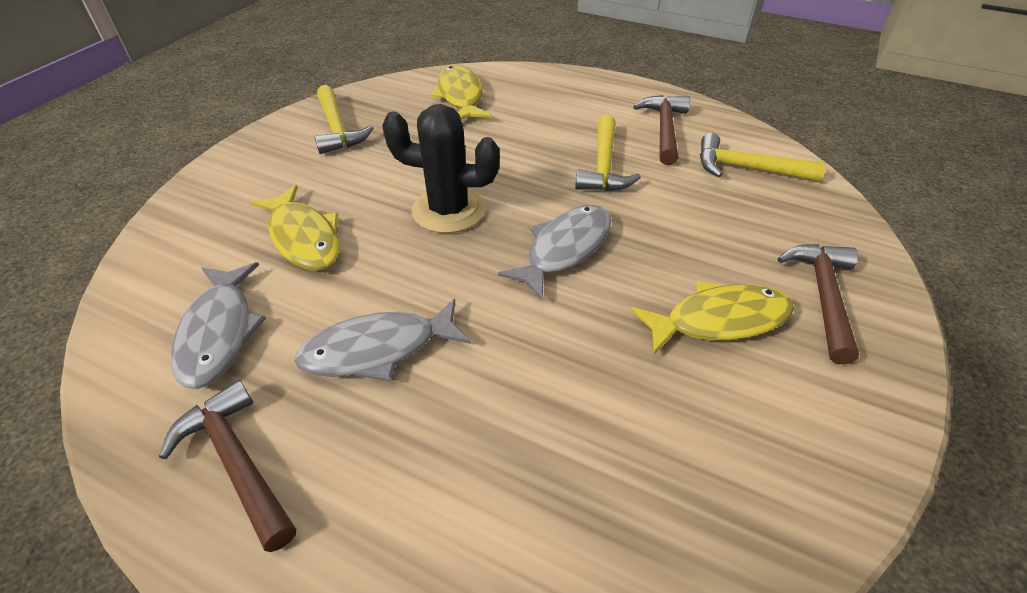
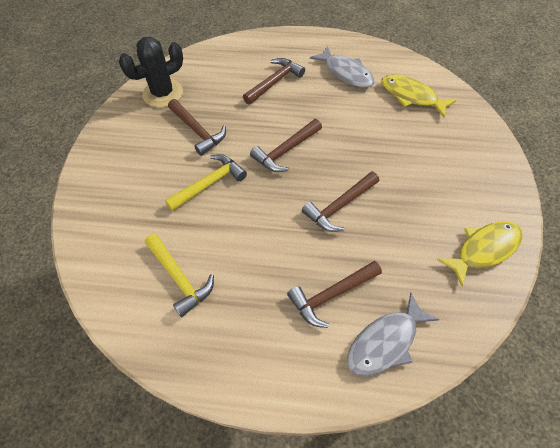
brown hammer: 3 -> 5
grey fish: 3 -> 2
yellow fish: 3 -> 2
yellow hammer: 3 -> 2

